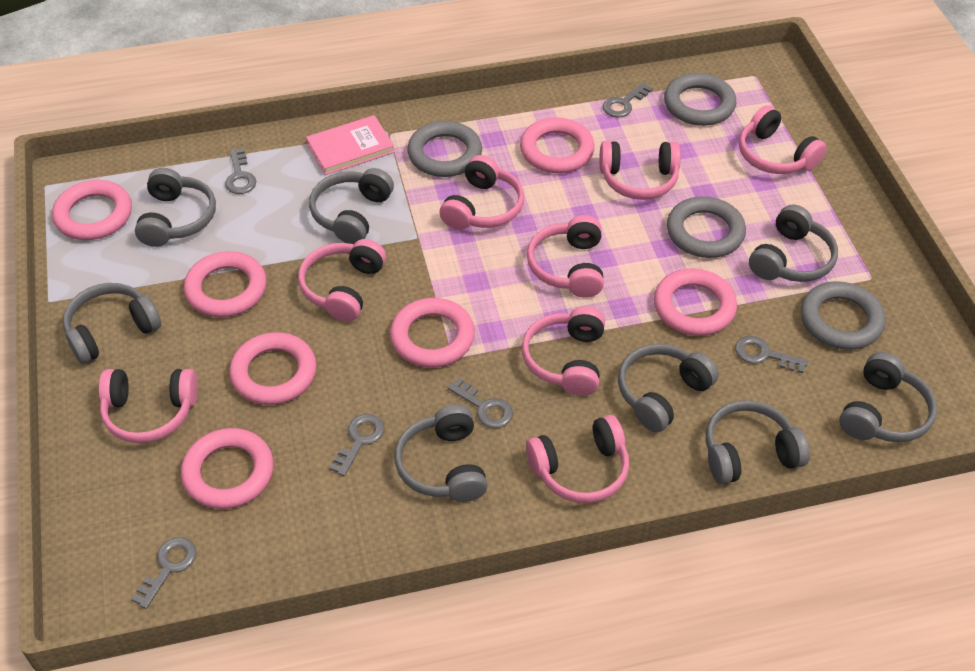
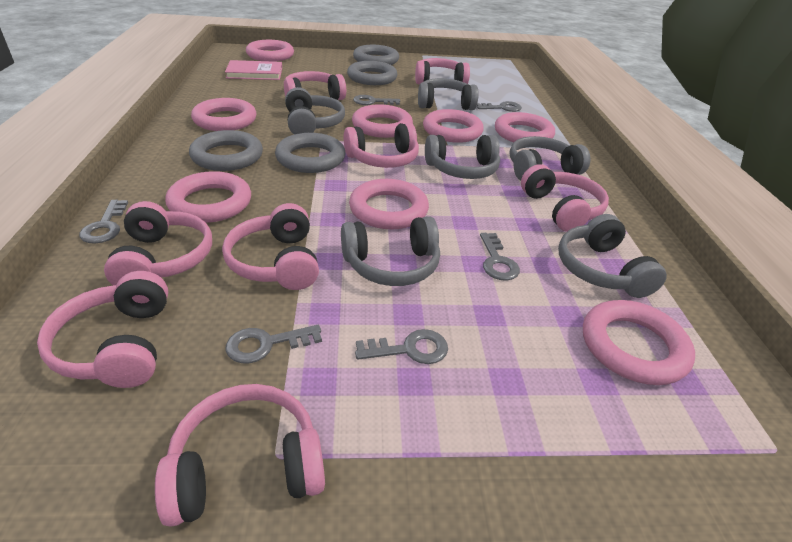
grey headphones: 8 -> 6
pink ring: 7 -> 8

